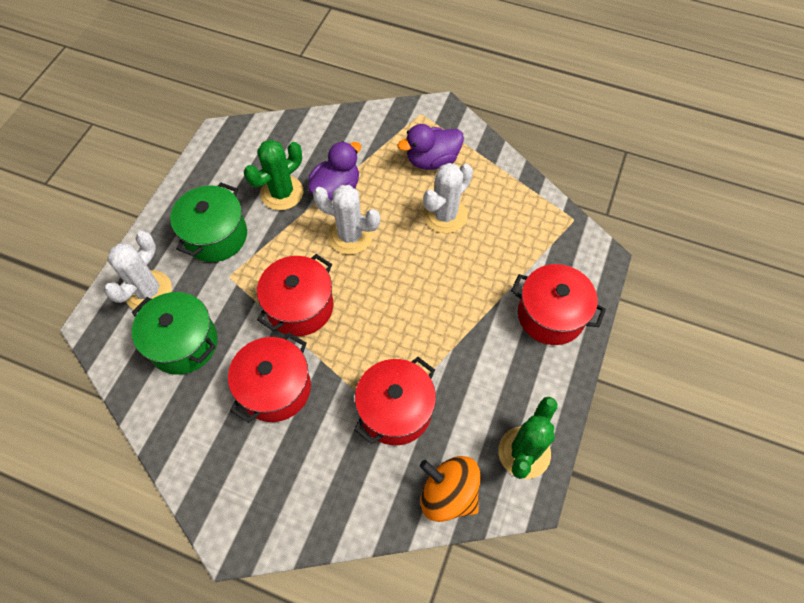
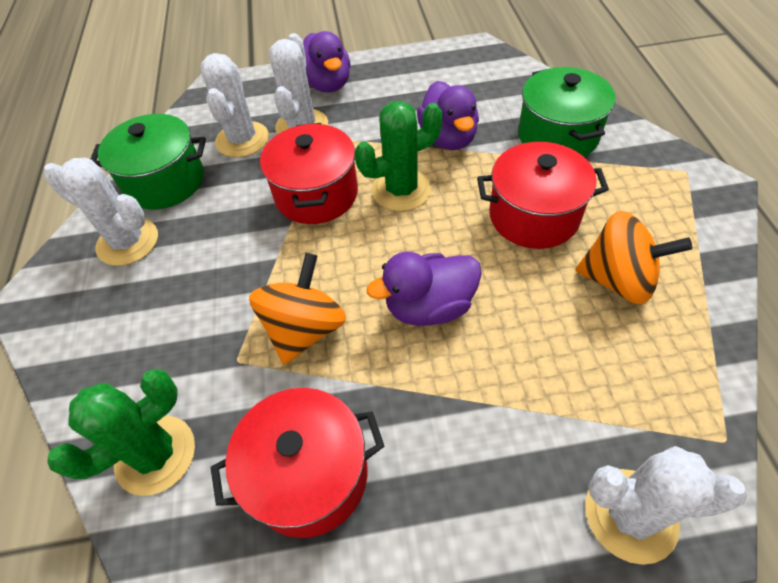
orange spinning top: 1 -> 2
purple duck: 2 -> 3
red pot: 4 -> 3
white cactus: 3 -> 4

